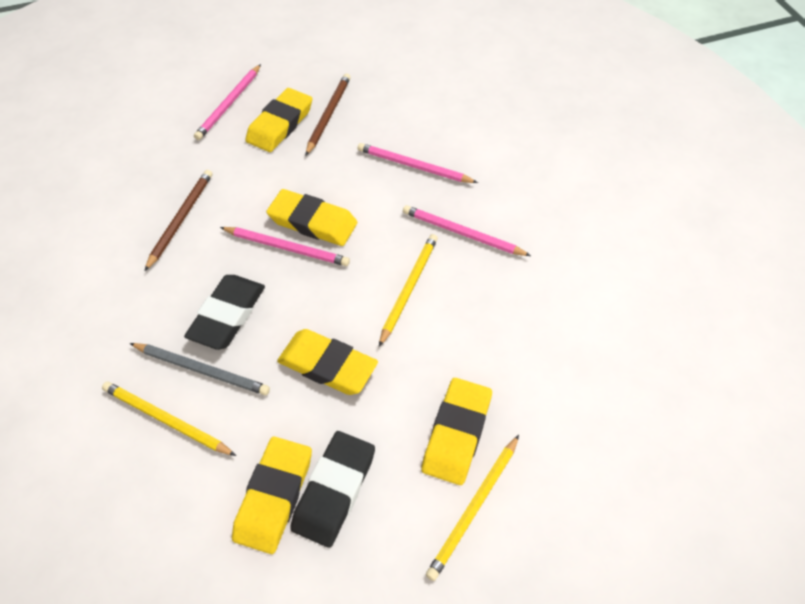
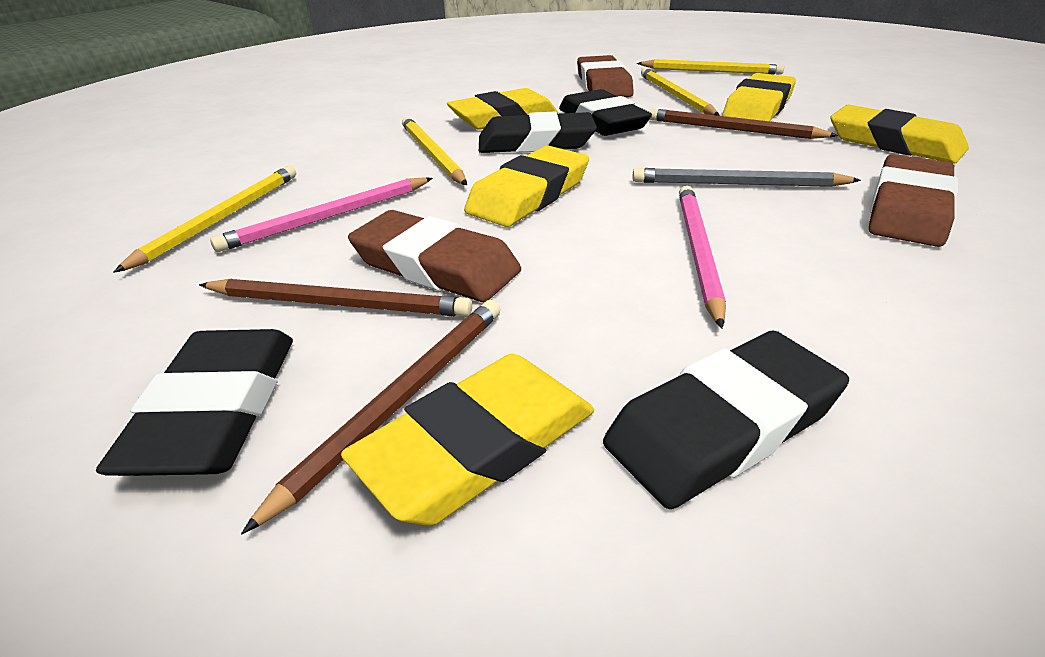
black eraser: 2 -> 4
brown eraser: 0 -> 3
brown pencil: 2 -> 3
pink pencil: 4 -> 2
yellow pencil: 3 -> 4

